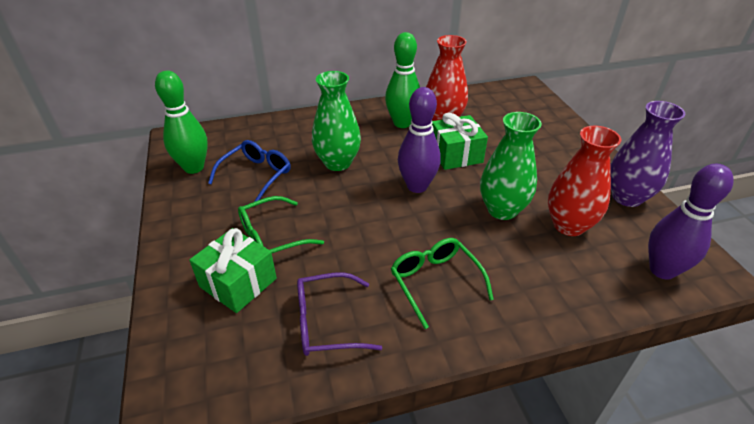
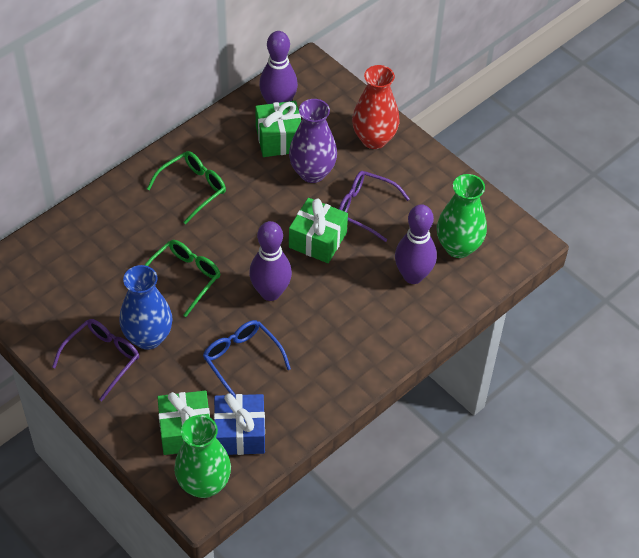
blue gift: 0 -> 1
blue vase: 0 -> 1
green bowling pin: 2 -> 0
green gift: 2 -> 3
purple bowling pin: 2 -> 3
purple glasses: 1 -> 2
red vase: 2 -> 1

